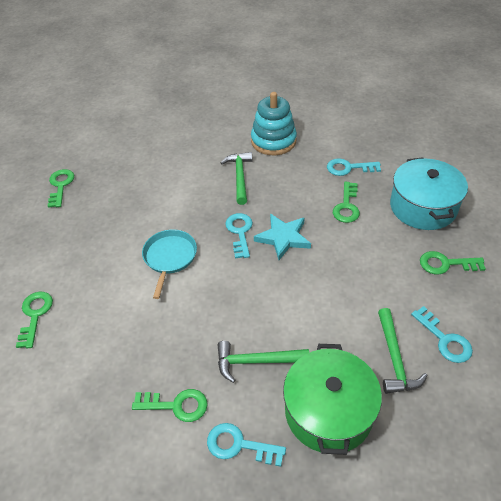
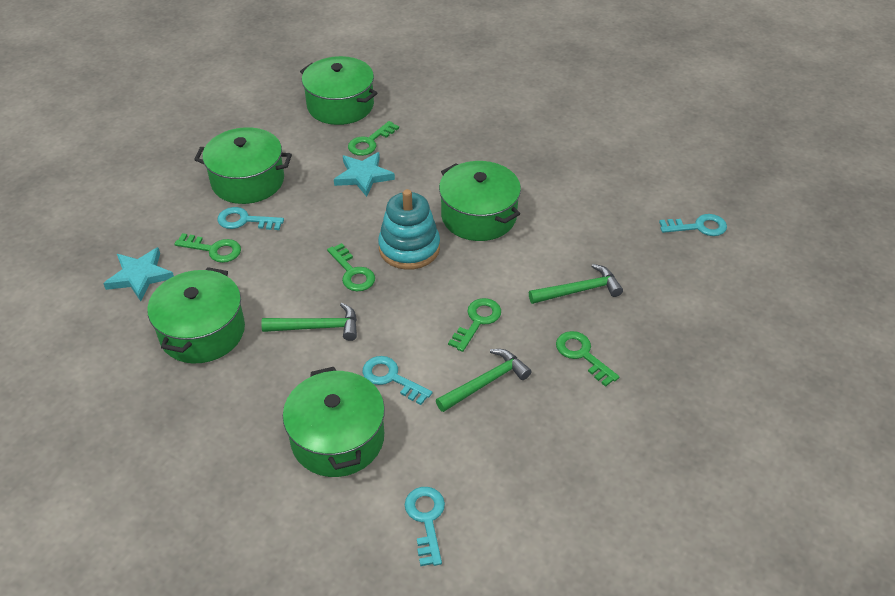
green pot: 1 -> 5
turquoise pan: 1 -> 0
turquoise pot: 1 -> 0
turquoise star: 1 -> 2

